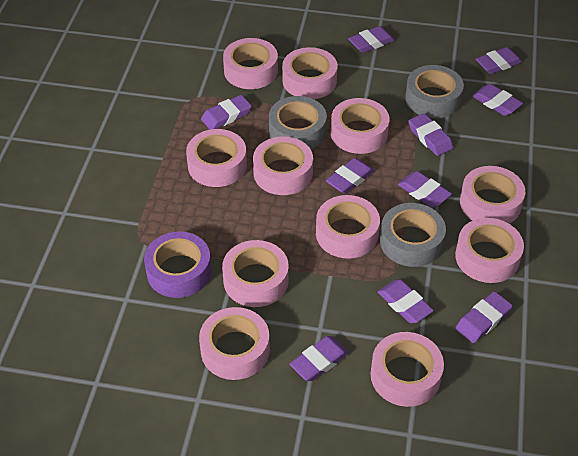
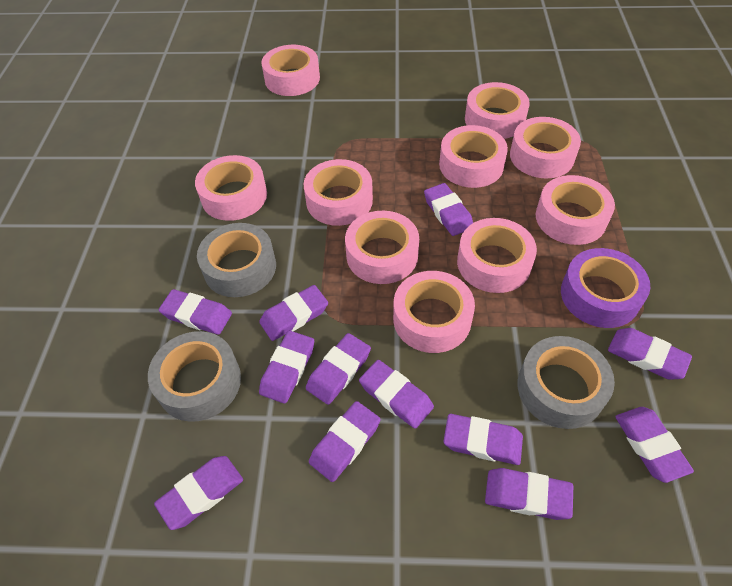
pink tape: 11 -> 10
purple eraser: 10 -> 12

